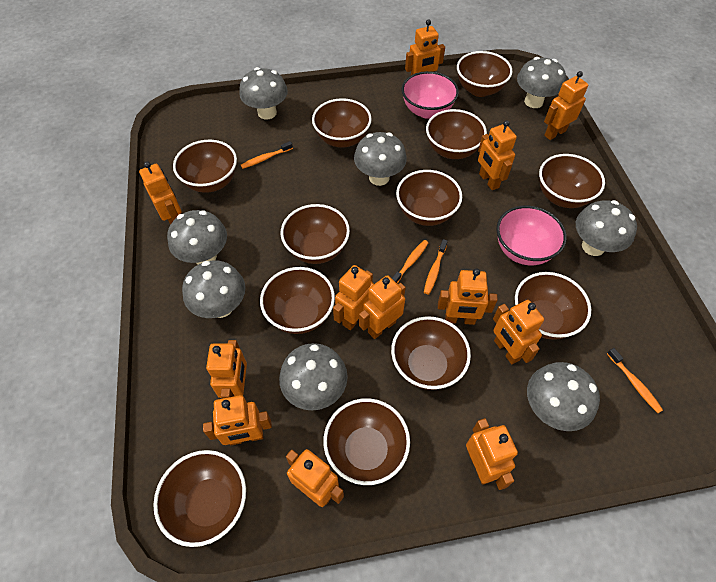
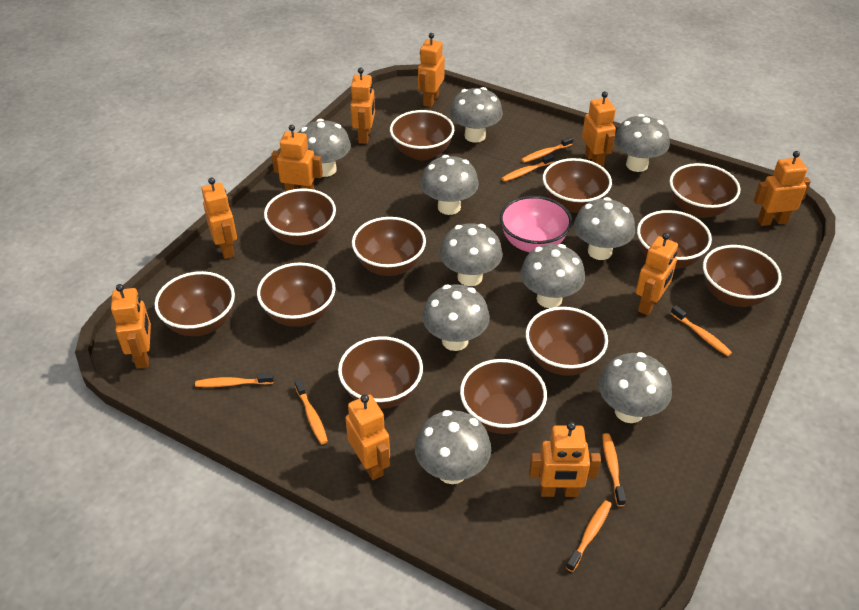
grey mushroom: 8 -> 10
orange robot: 12 -> 10
orange toothbrush: 4 -> 7
pink bowl: 2 -> 1

